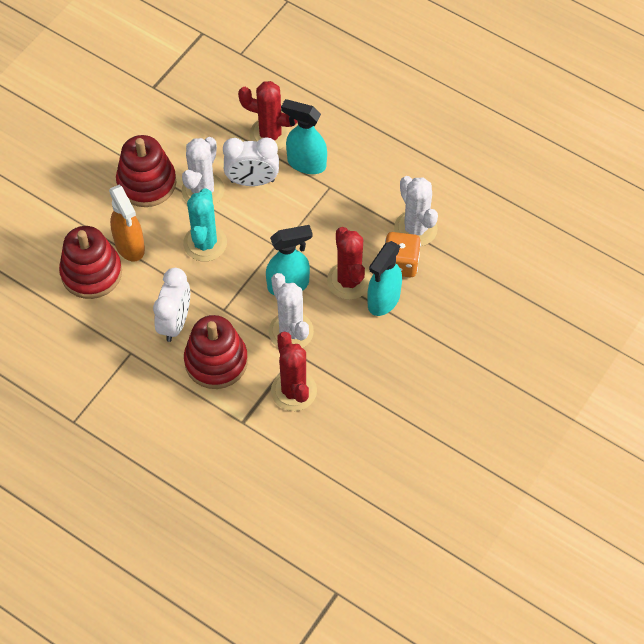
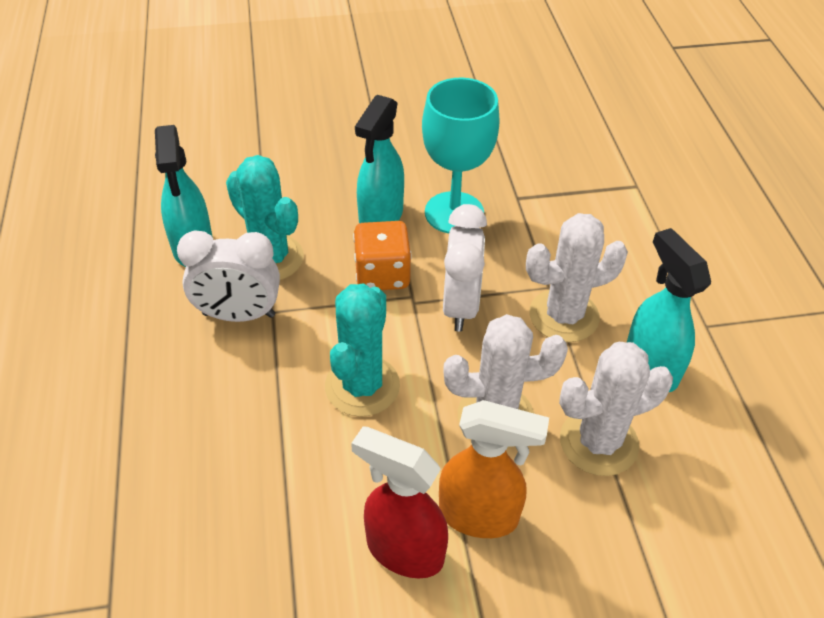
red cactus: 3 -> 0
red spray bottle: 0 -> 1
red stacking toy: 3 -> 0
turquoise cactus: 1 -> 2
turquoise goblet: 0 -> 1

